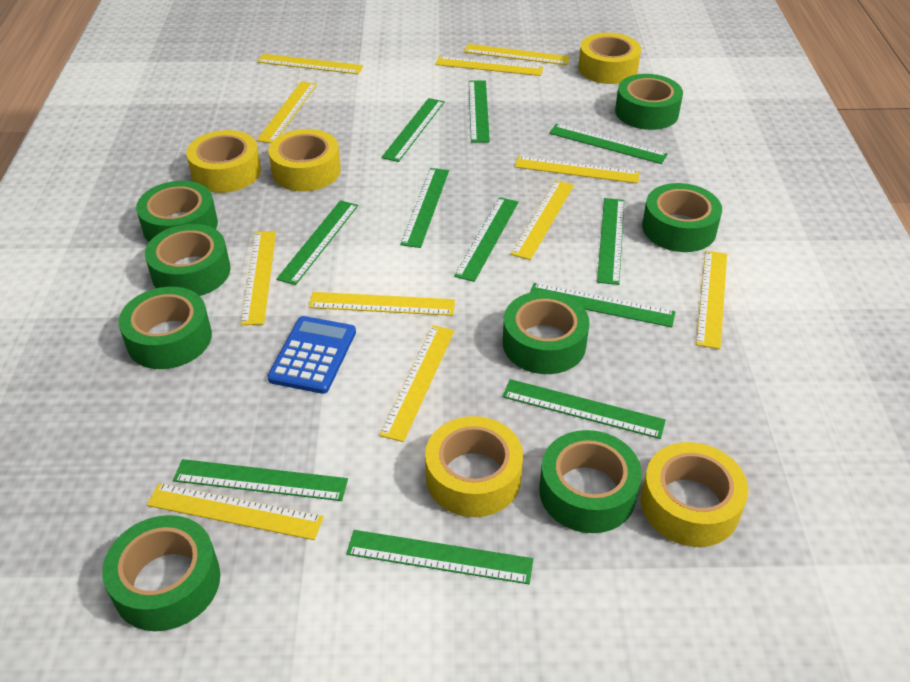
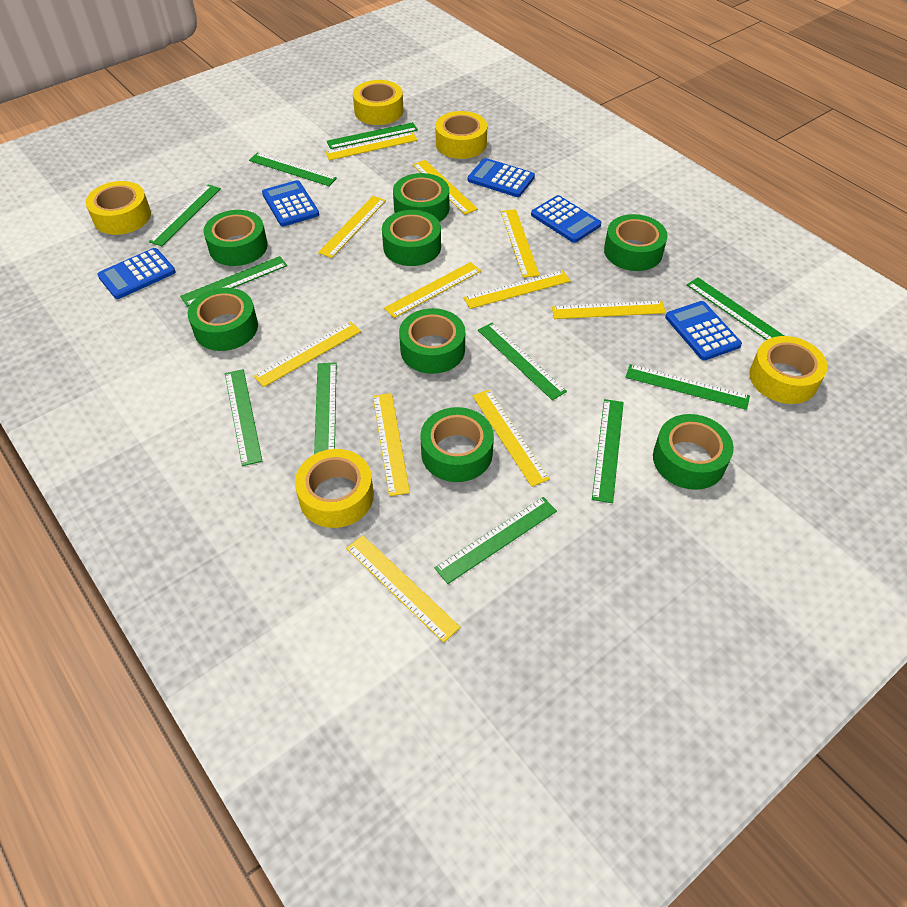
blue calculator: 1 -> 5

